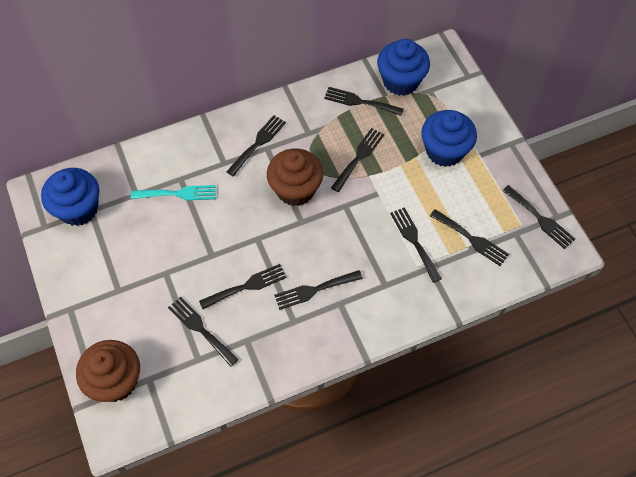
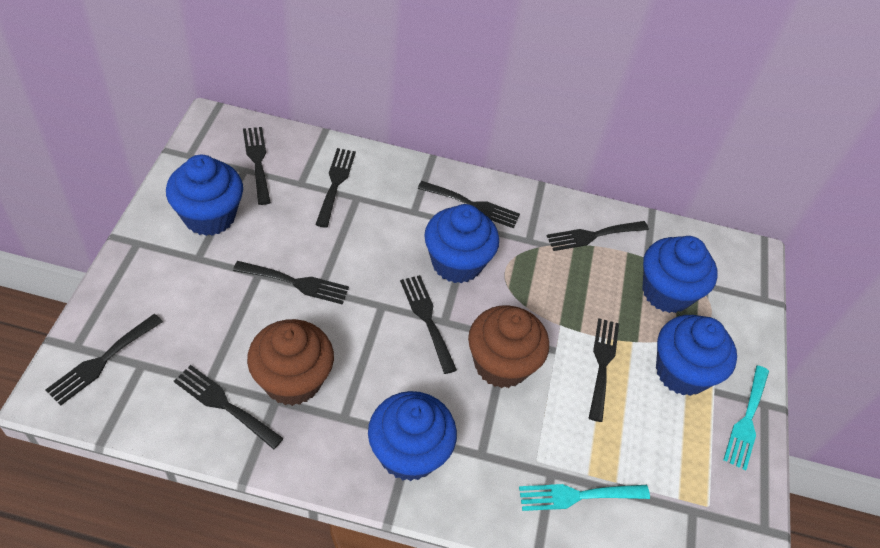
blue cupcake: 3 -> 5
turquoise fork: 1 -> 2

